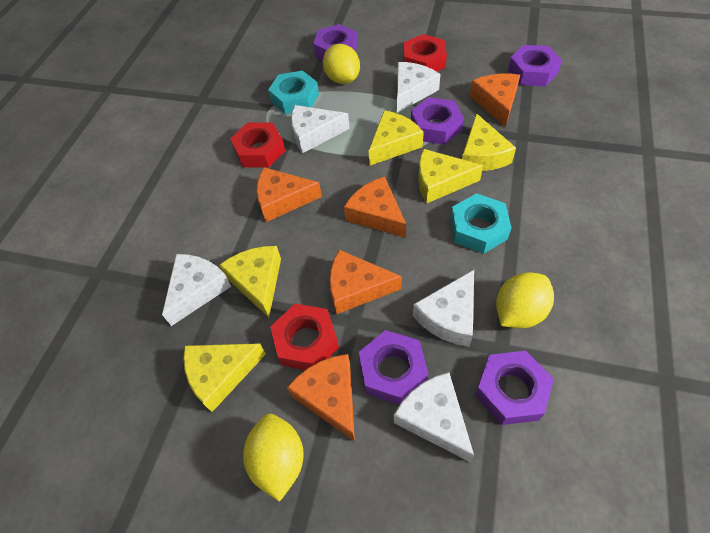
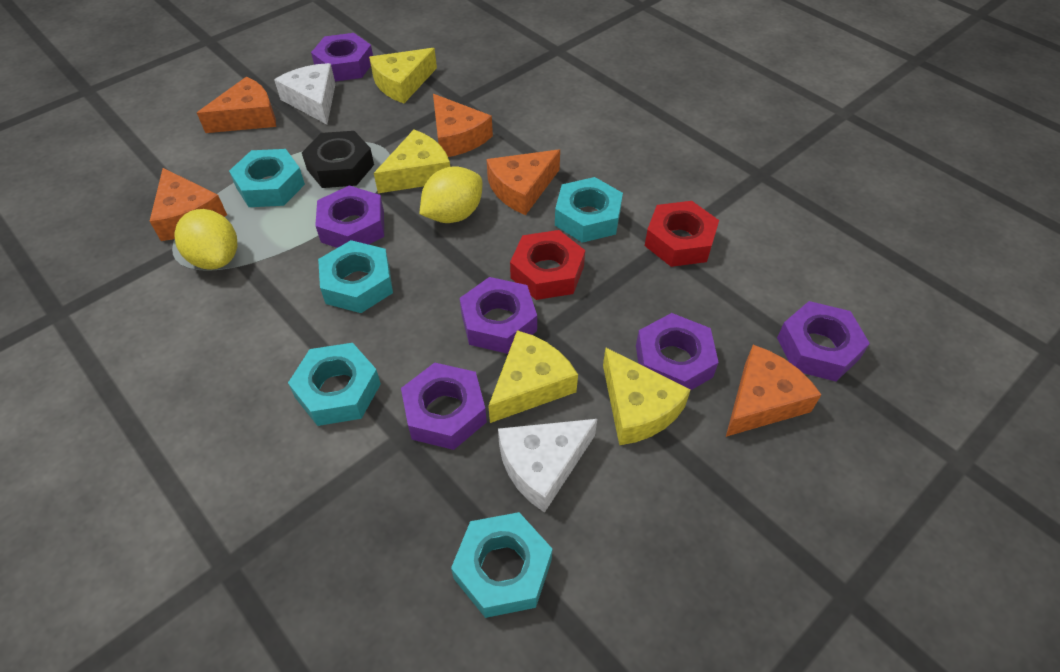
black nut: 0 -> 1
purple nut: 5 -> 6
red nut: 3 -> 2
turquoise nut: 2 -> 5
white cheese: 5 -> 2
yellow cheese: 5 -> 4
yellow lemon: 3 -> 2

